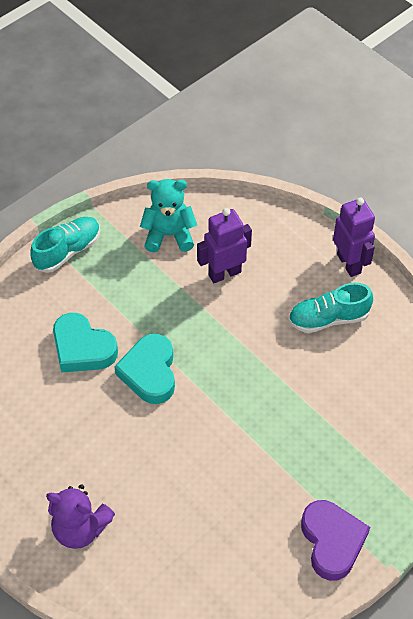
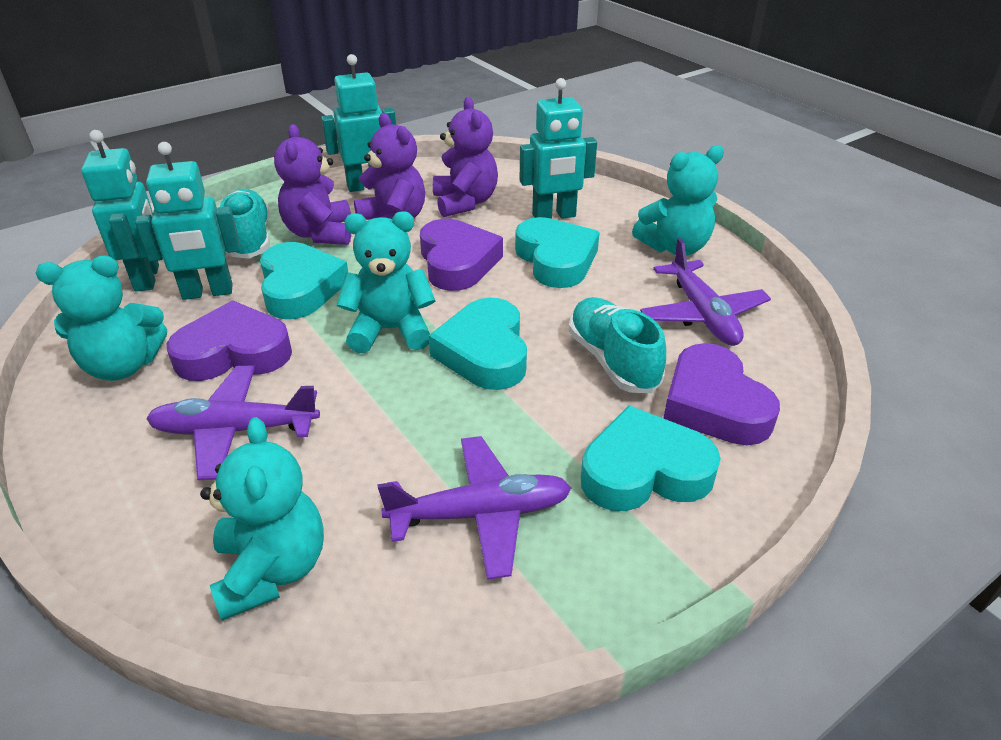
purple heart: 1 -> 3
purple plane: 0 -> 3
purple robot: 2 -> 0
purple teddy bear: 1 -> 3
turquoise heart: 2 -> 4
turquoise robot: 0 -> 4
turquoise teddy bear: 1 -> 4

